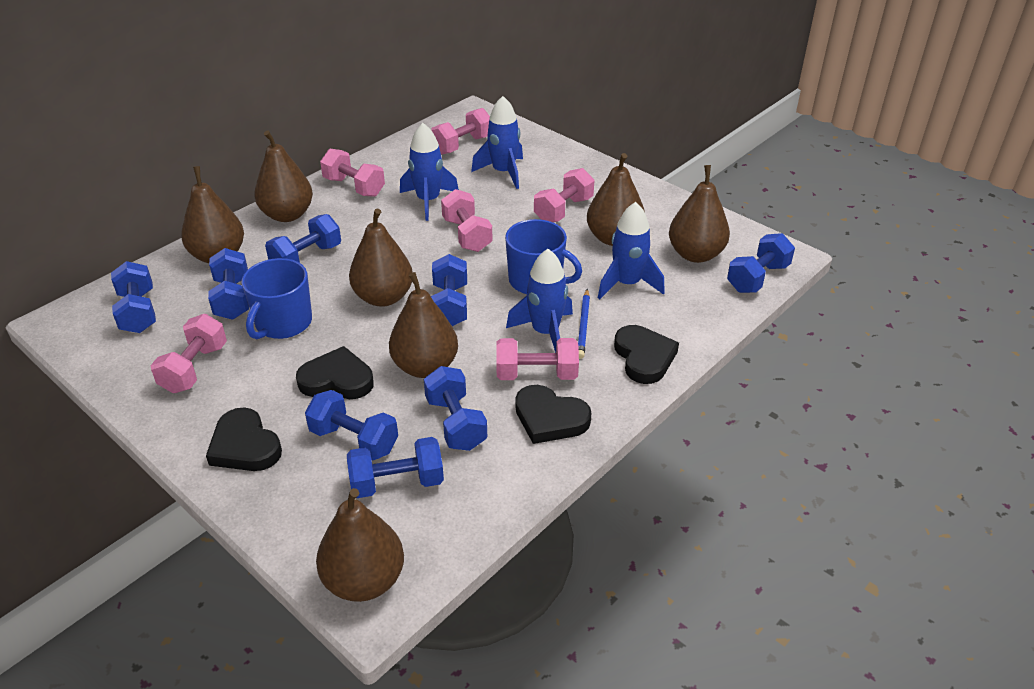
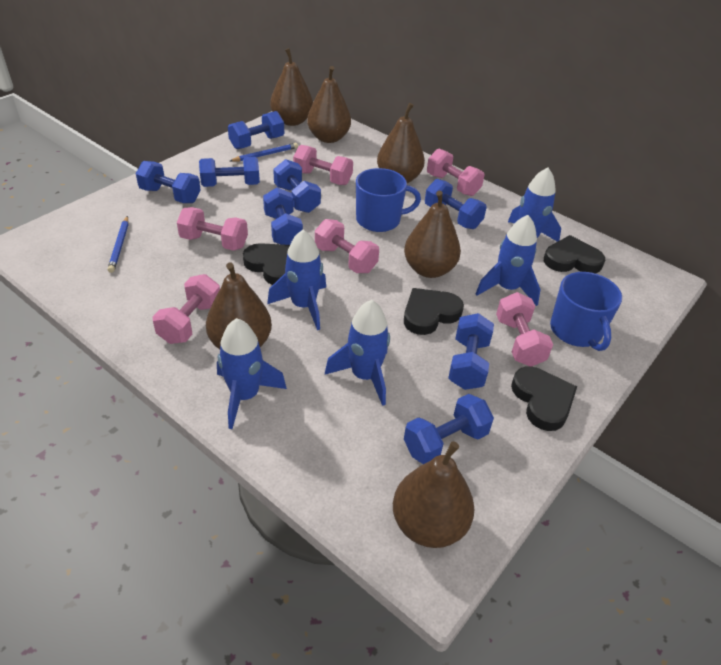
blue pencil: 1 -> 2
blue rocket: 4 -> 5
brown pear: 7 -> 6

